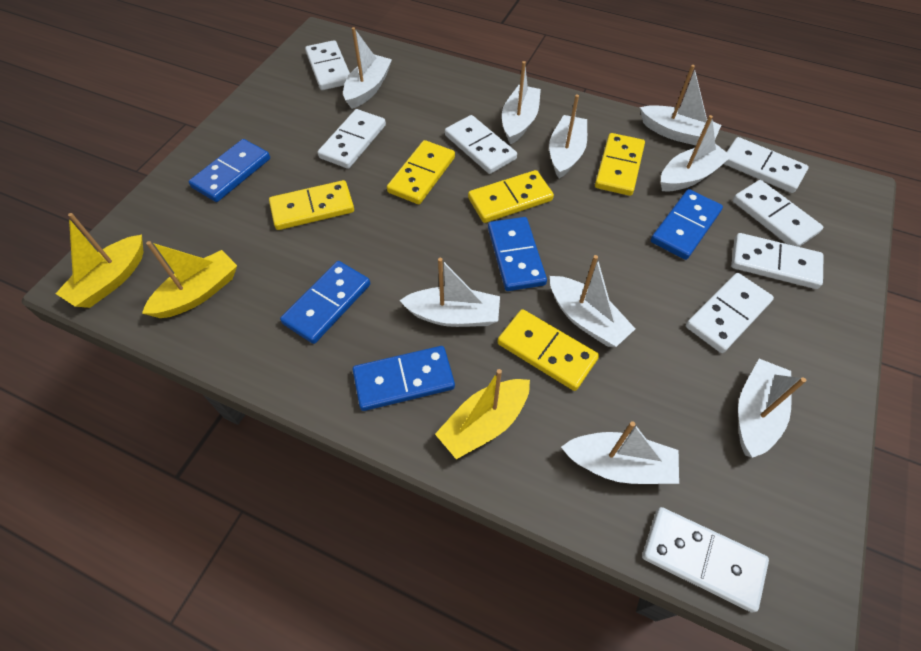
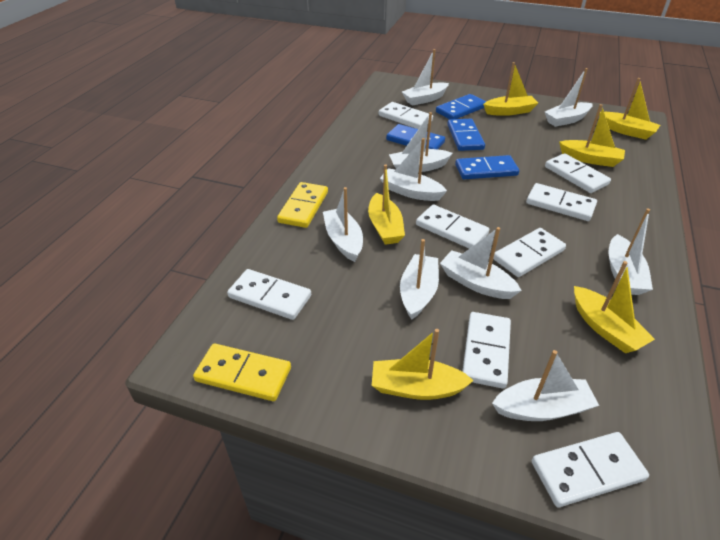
blue domino: 5 -> 4
yellow boat: 3 -> 6
yellow domino: 5 -> 2

